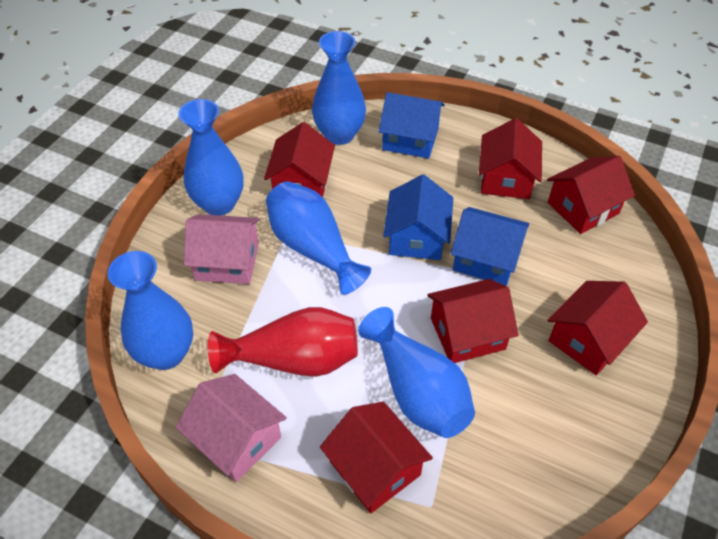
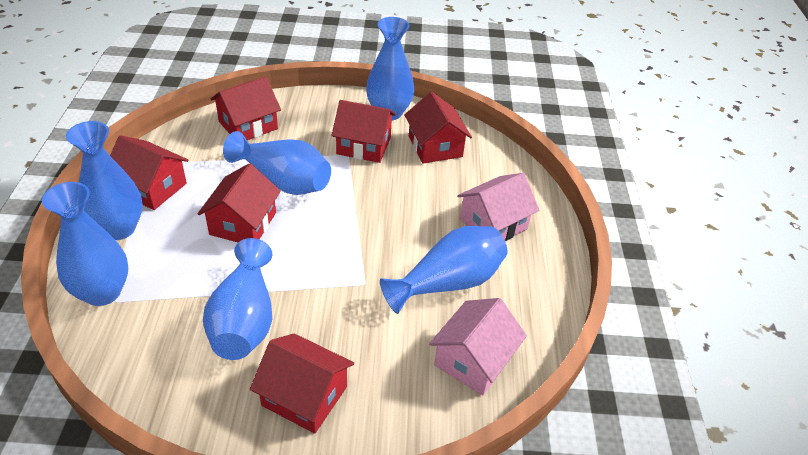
blue house: 3 -> 0
blue vase: 5 -> 6
red vase: 1 -> 0

